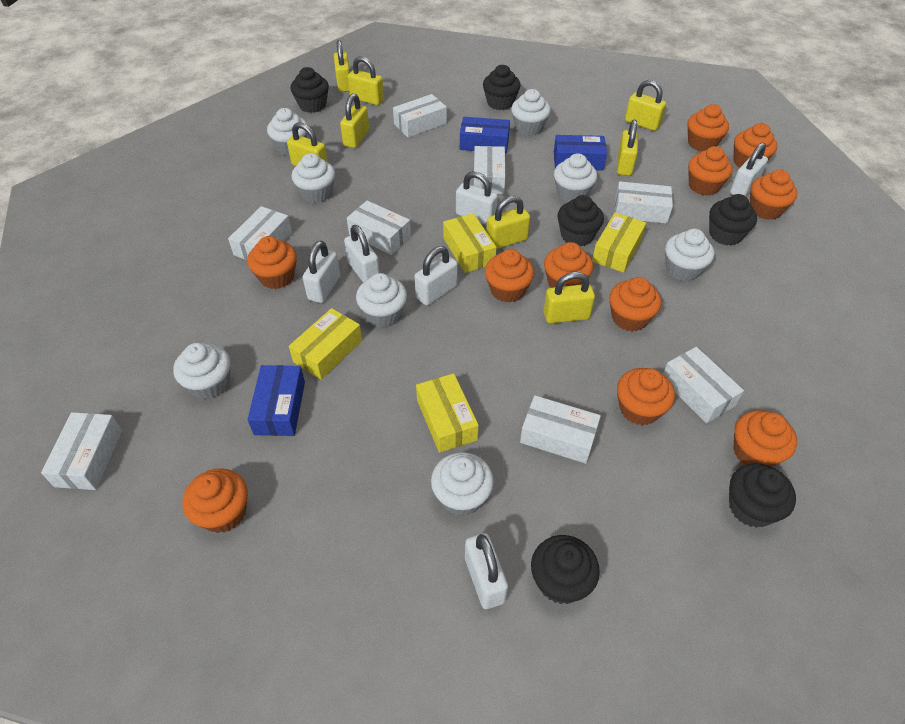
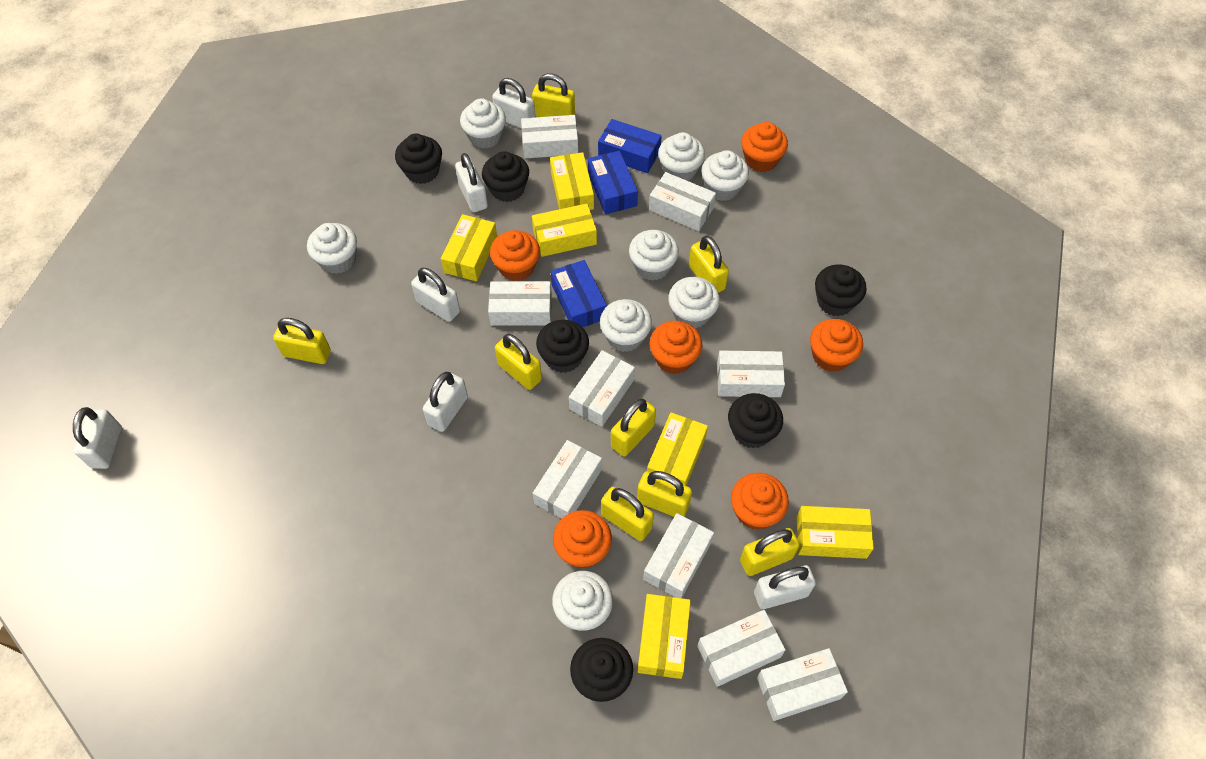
orange cupcake: 11 -> 6
white box: 8 -> 9
yellow box: 4 -> 6

